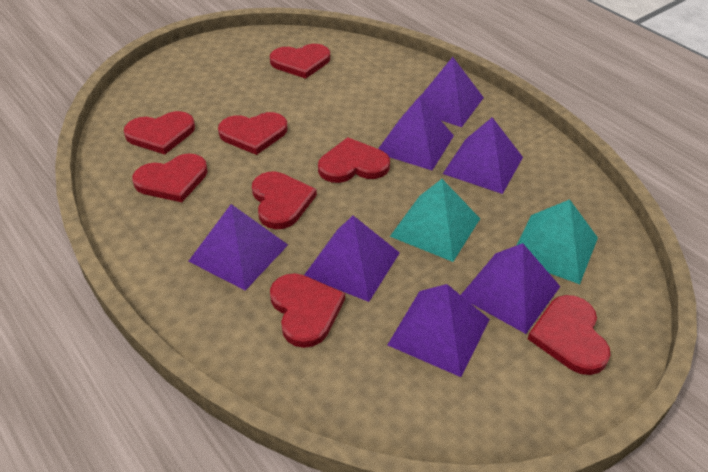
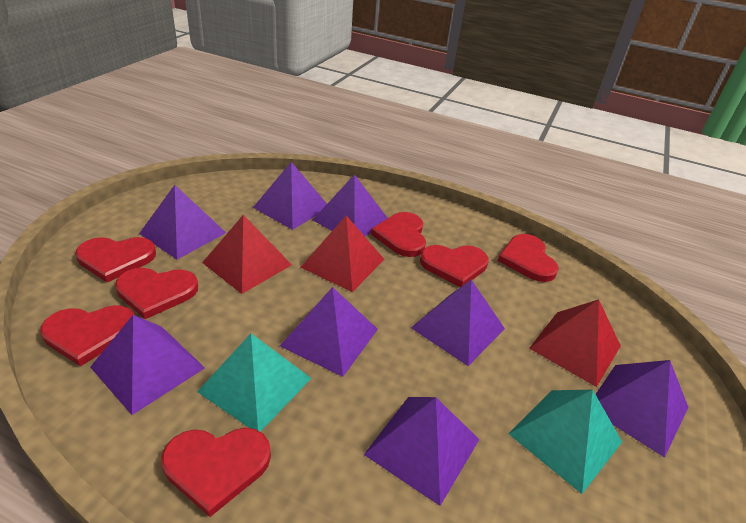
purple pyramid: 7 -> 8
red heart: 8 -> 7
red pyramid: 0 -> 3

